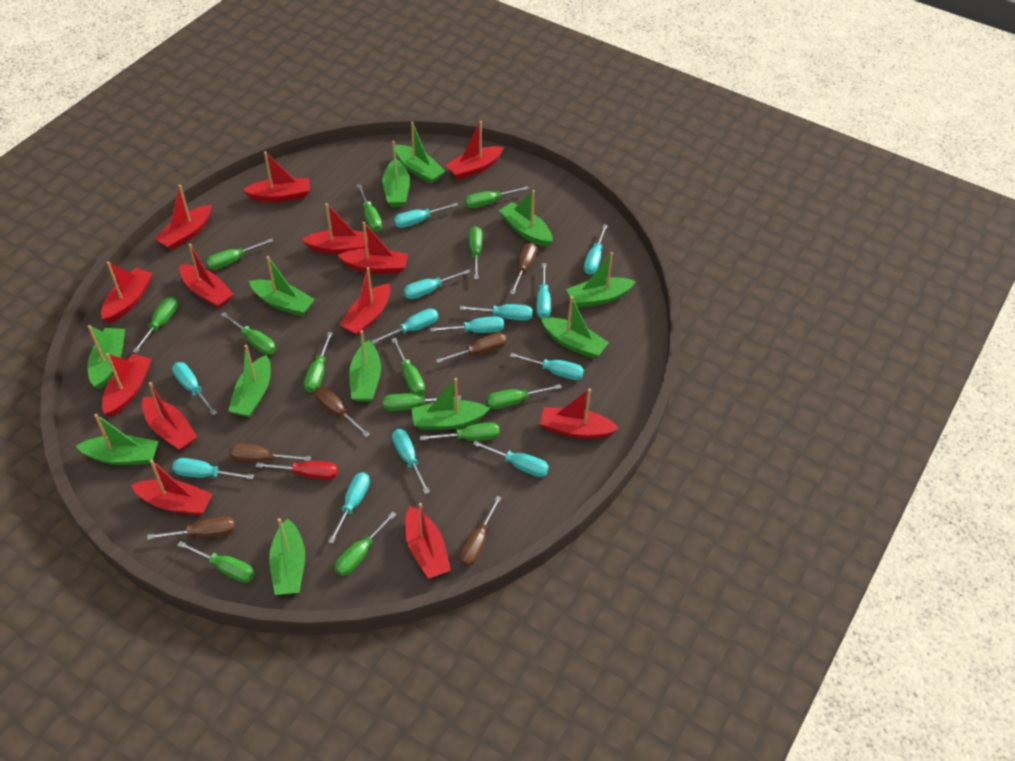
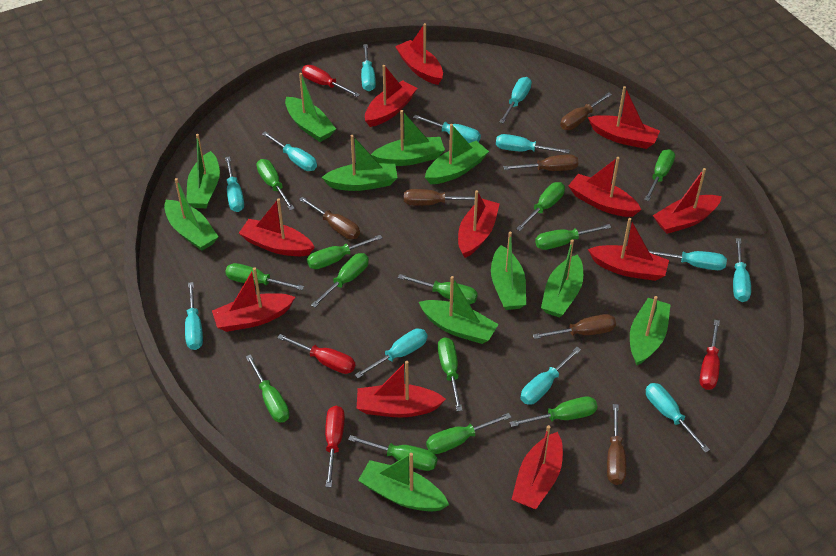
green boat: 12 -> 11
red boat: 13 -> 11
red screwdriver: 1 -> 4
turquoise screwdriver: 13 -> 12

